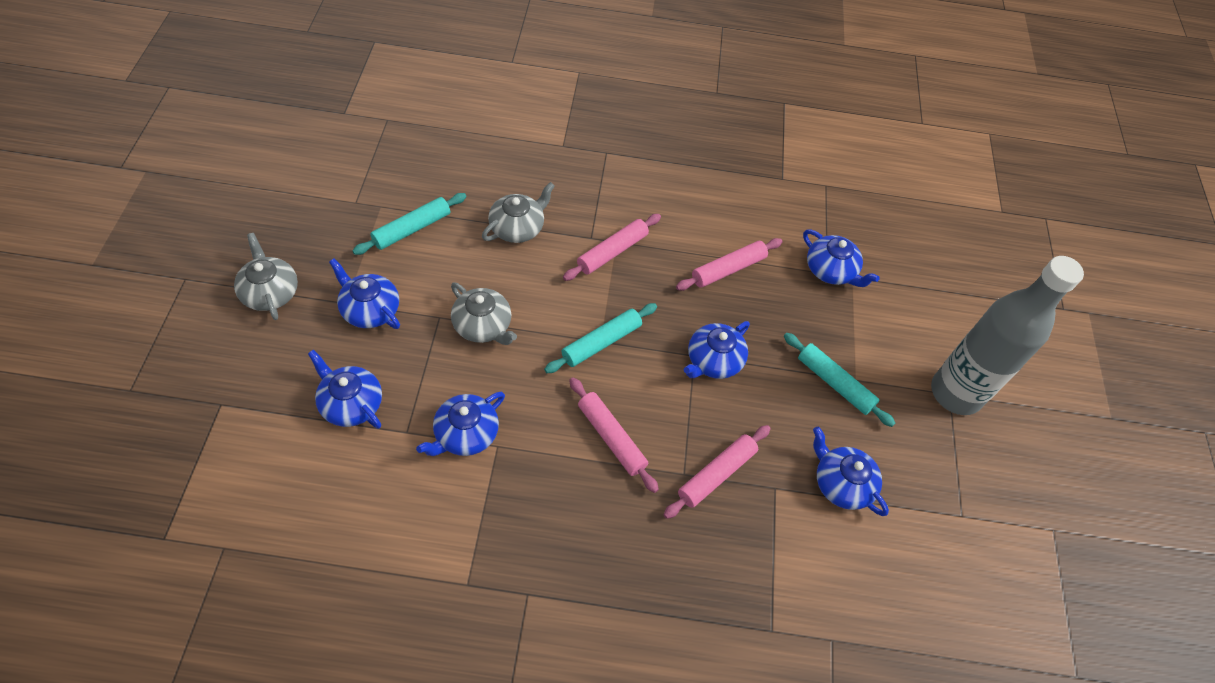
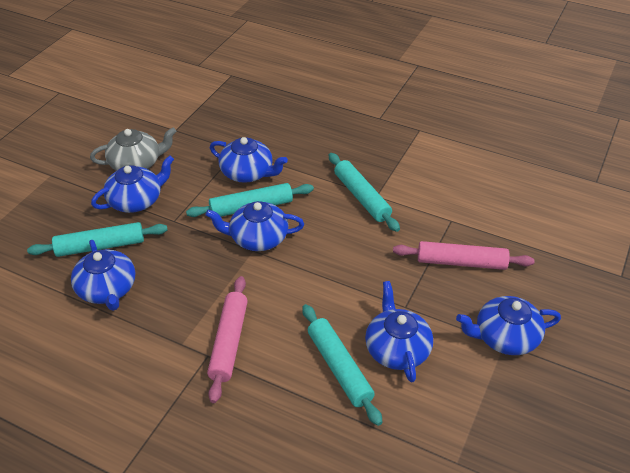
grey bottle: 1 -> 0
grey teapot: 3 -> 1
pink rolling pin: 4 -> 2
turquoise rolling pin: 3 -> 4

